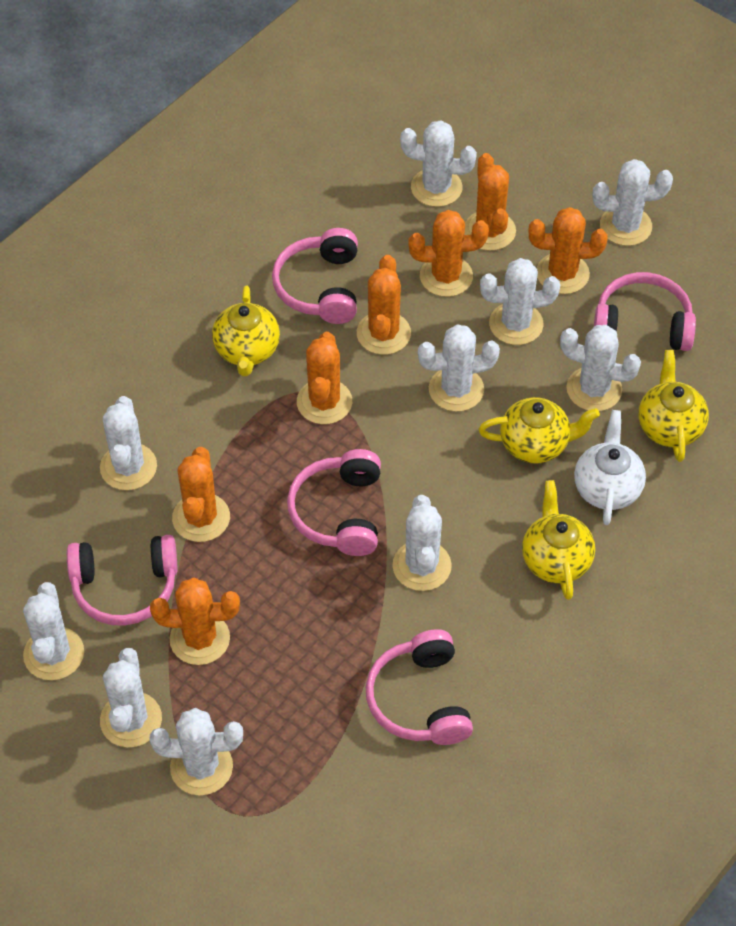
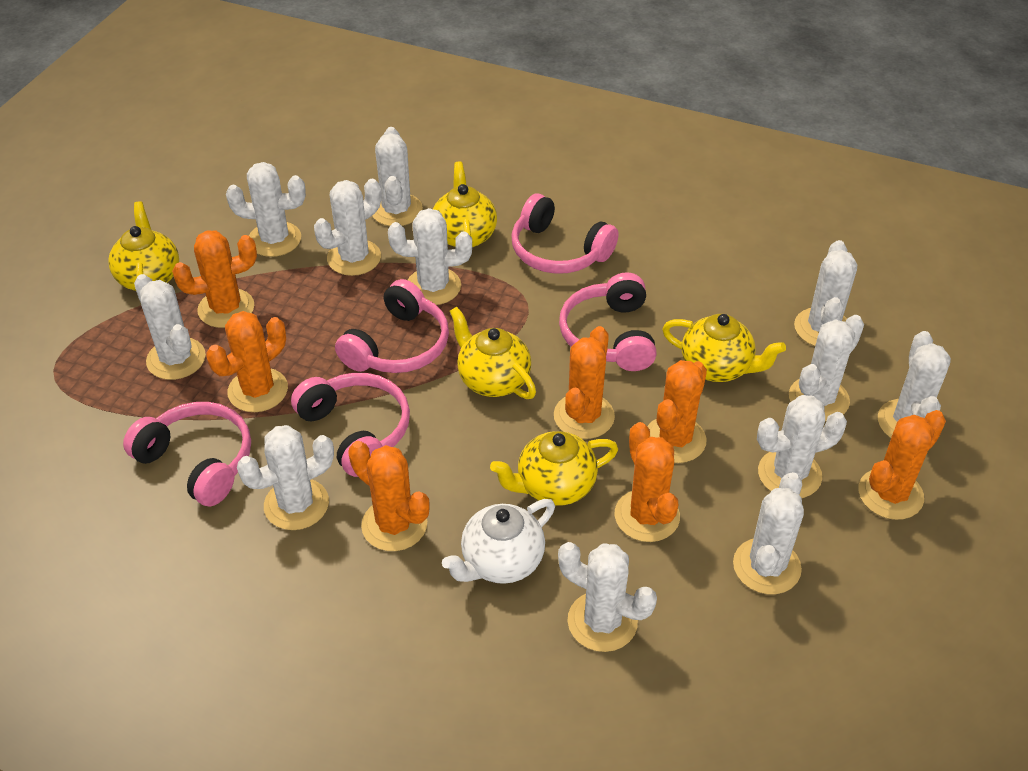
white cactus: 10 -> 12
yellow teapot: 4 -> 5

